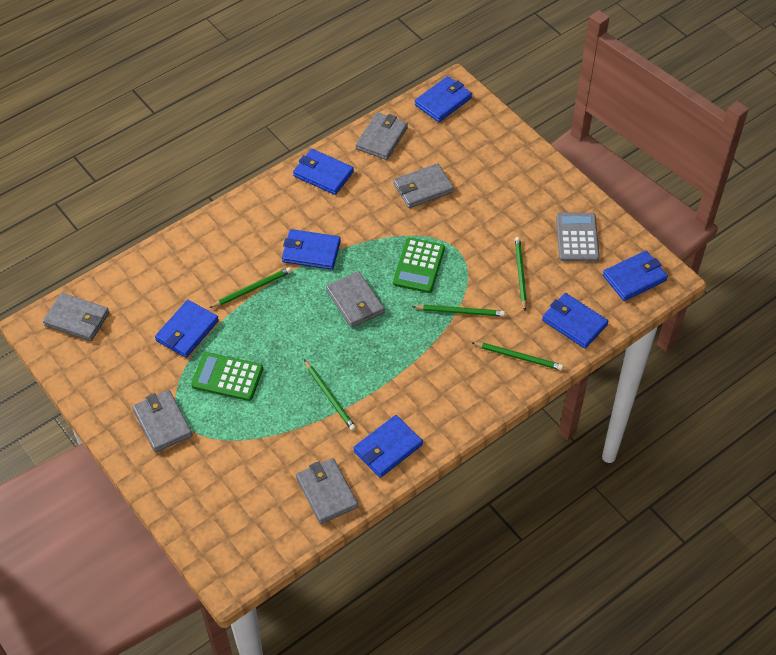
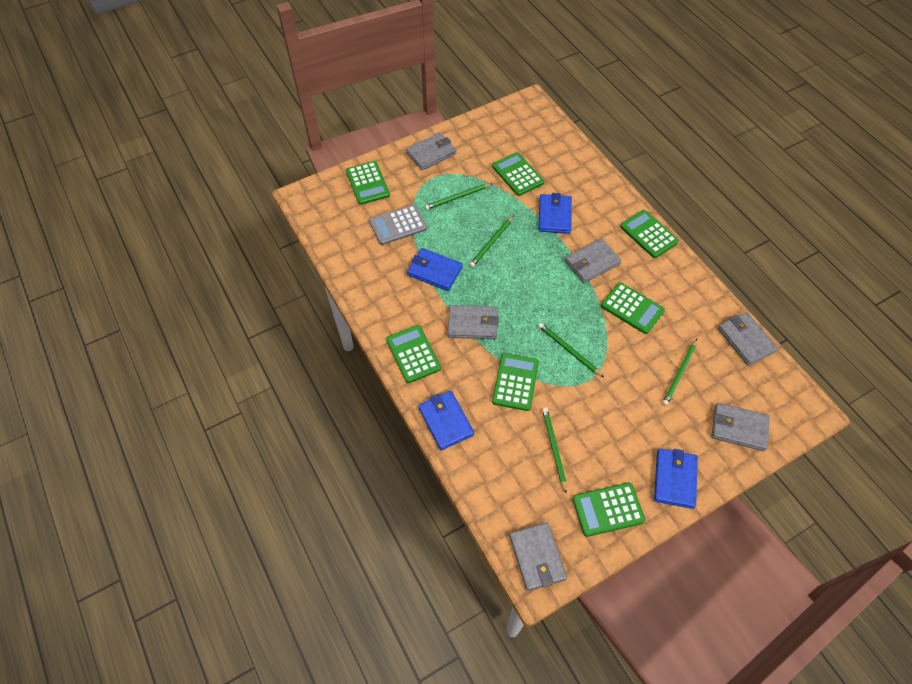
blue wallet: 7 -> 4
green calculator: 2 -> 7

